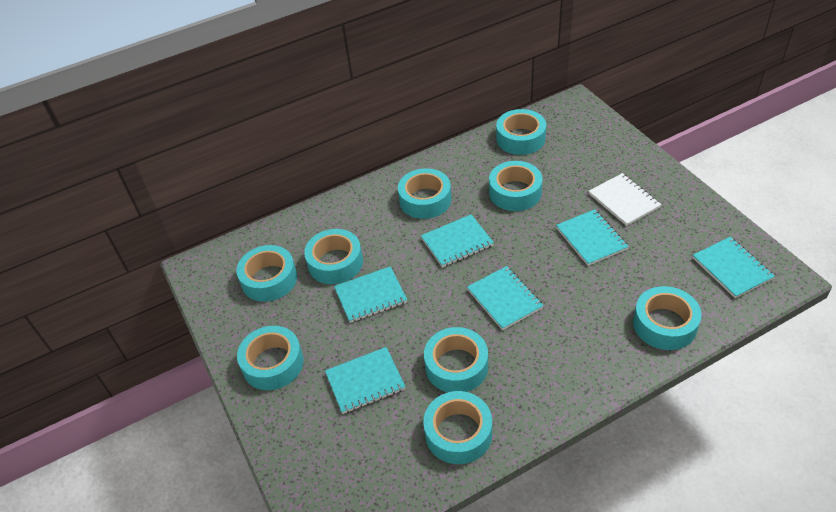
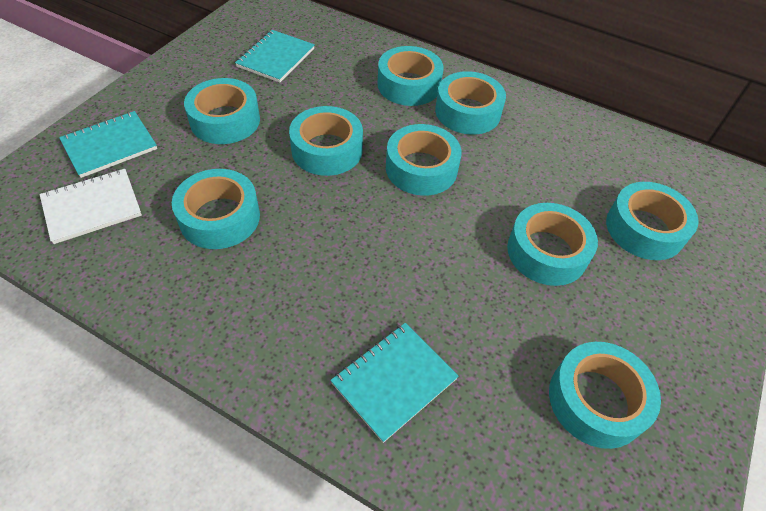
turquoise notebook: 6 -> 3

